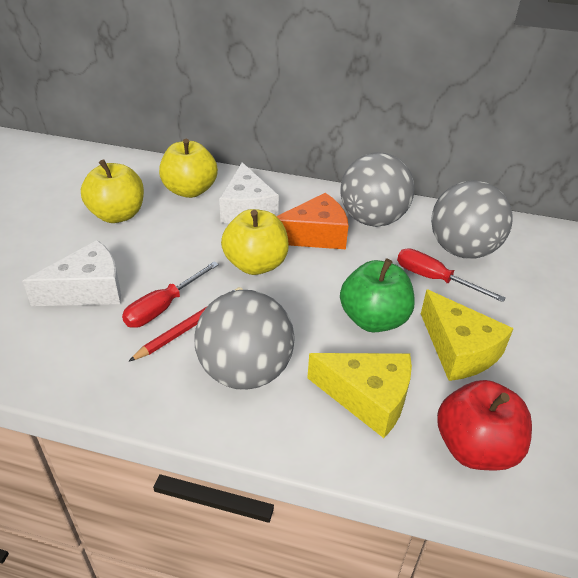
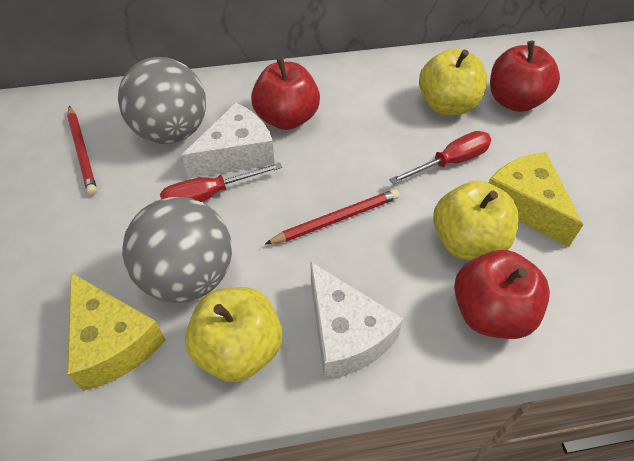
green apple: 1 -> 0
grey ball: 3 -> 2
orange cheese: 1 -> 0
red apple: 1 -> 3
red pencil: 1 -> 2

